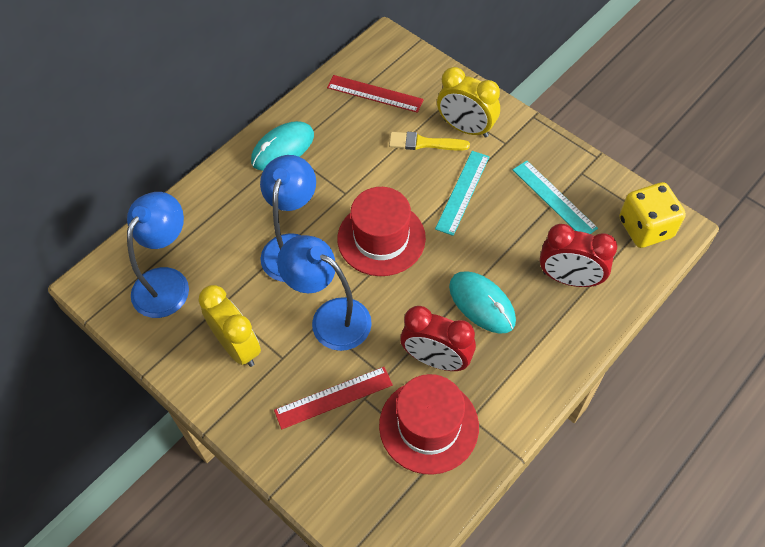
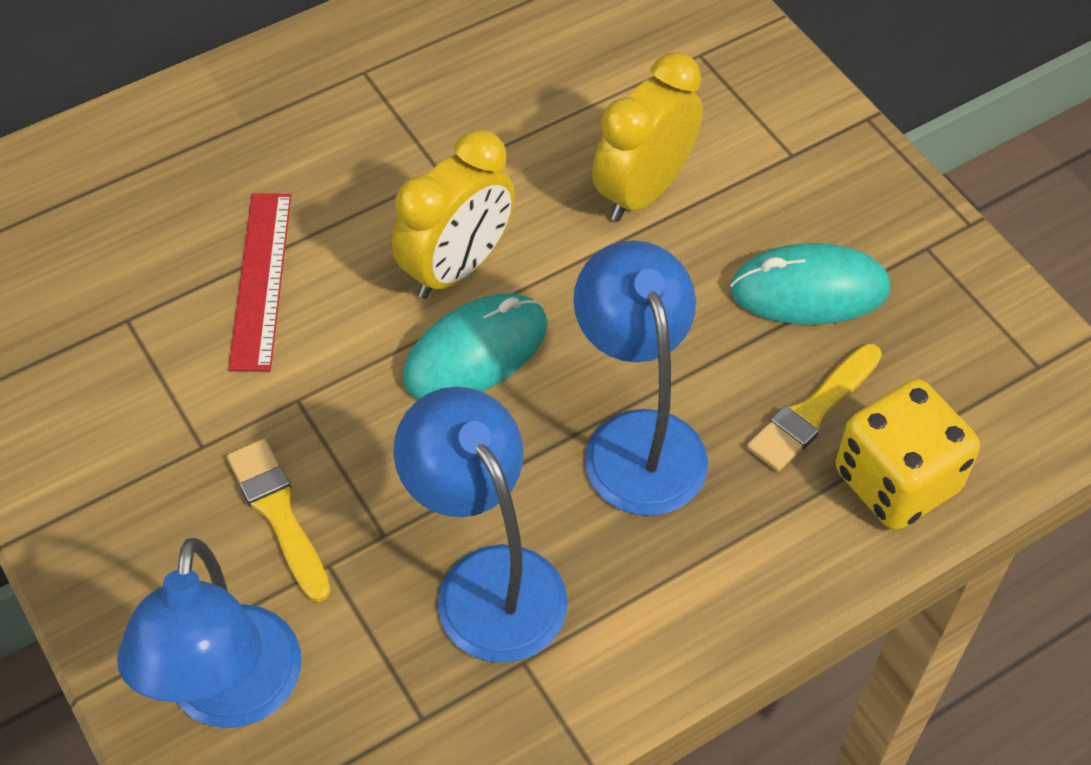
red clock: 2 -> 0
red hat: 2 -> 0
red ruler: 2 -> 1
turquoise ruler: 2 -> 0
yellow brush: 1 -> 2

